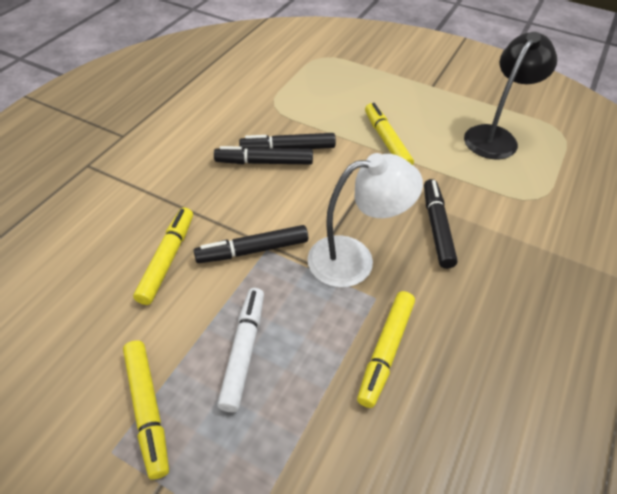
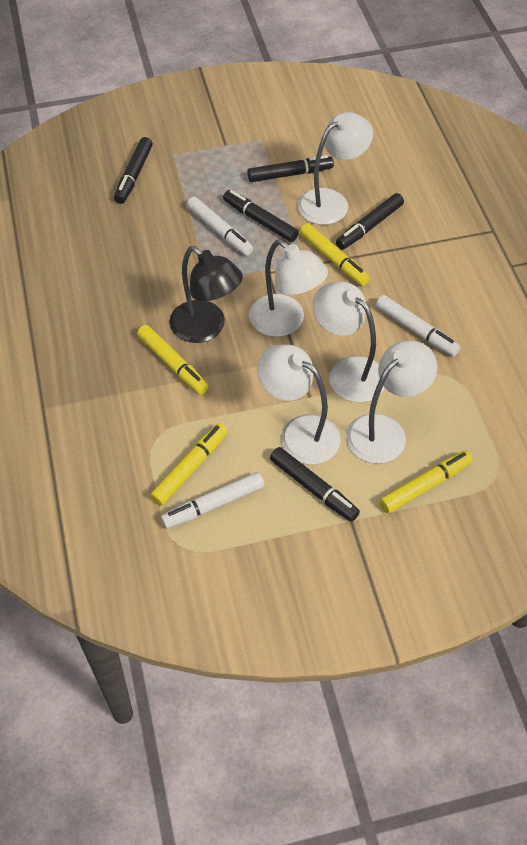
black marker: 4 -> 5
white lamp: 1 -> 5
white marker: 1 -> 3

